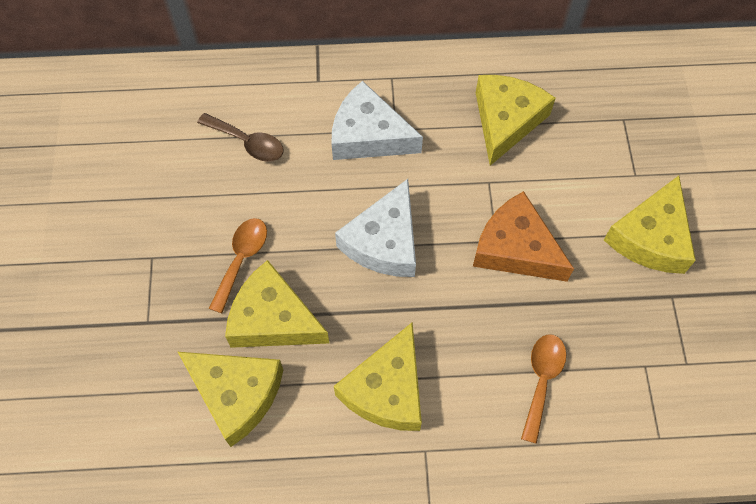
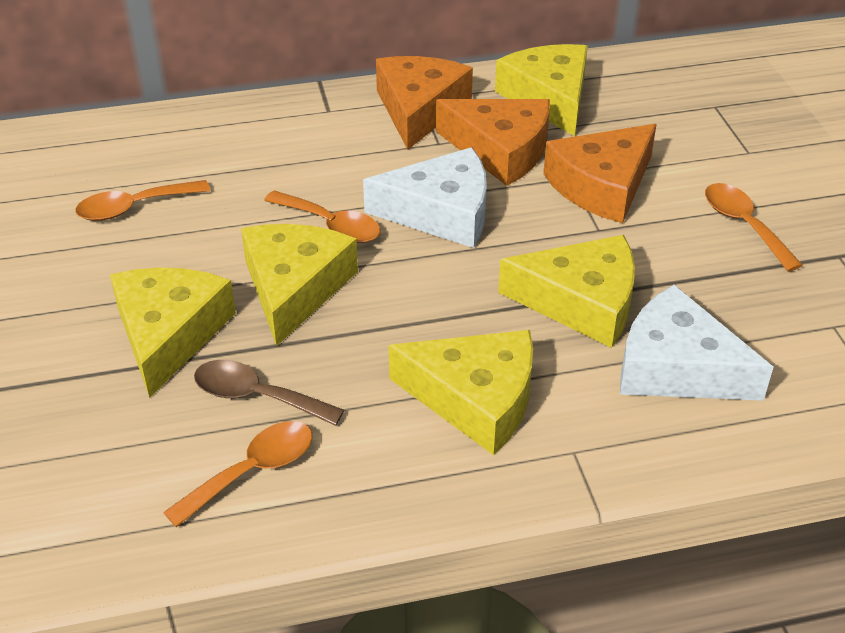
orange cheese: 1 -> 3
orange spoon: 2 -> 4

